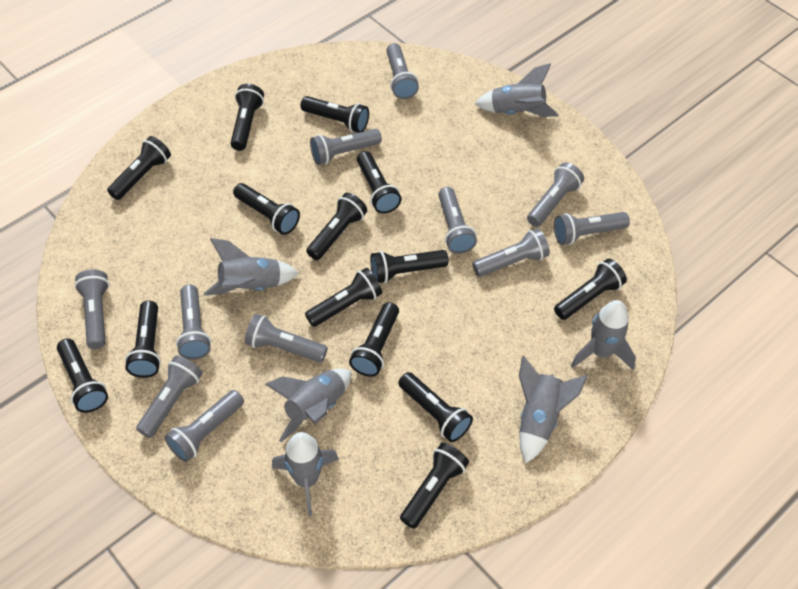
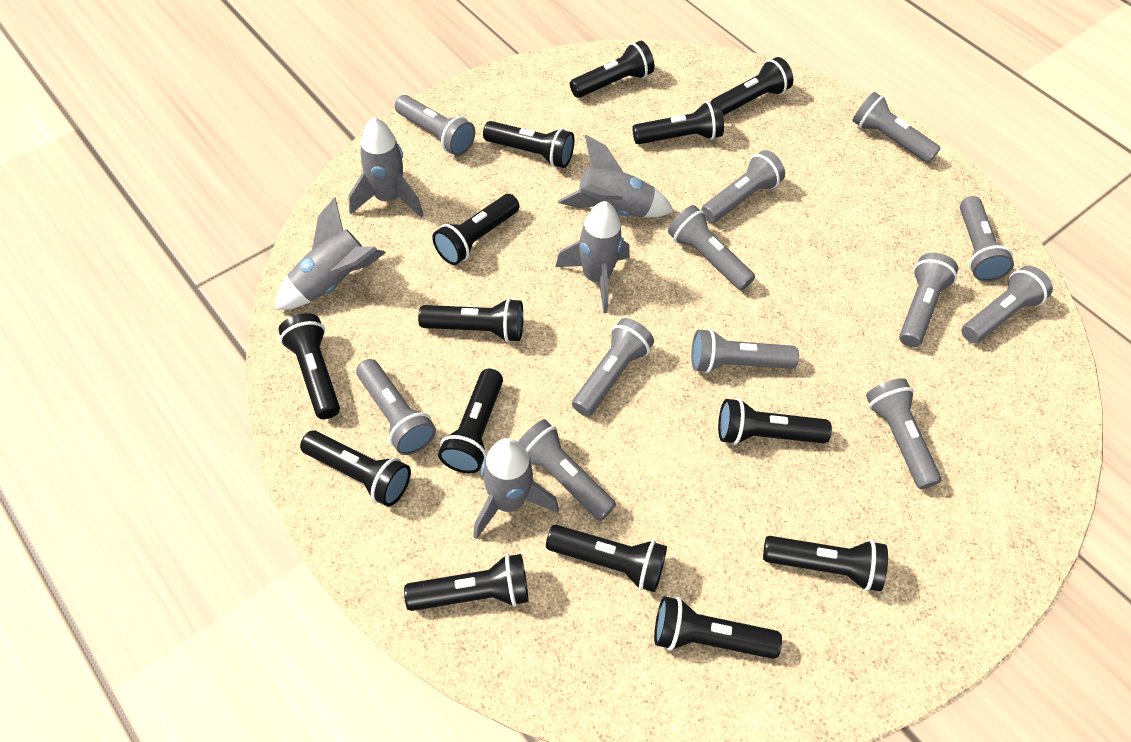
grey flashlight: 11 -> 12
grey rocket: 6 -> 5

